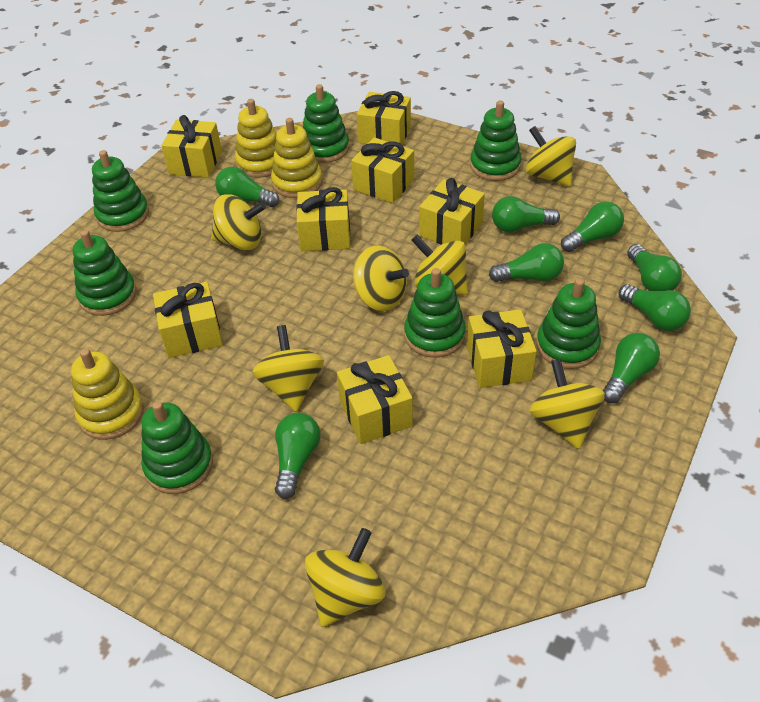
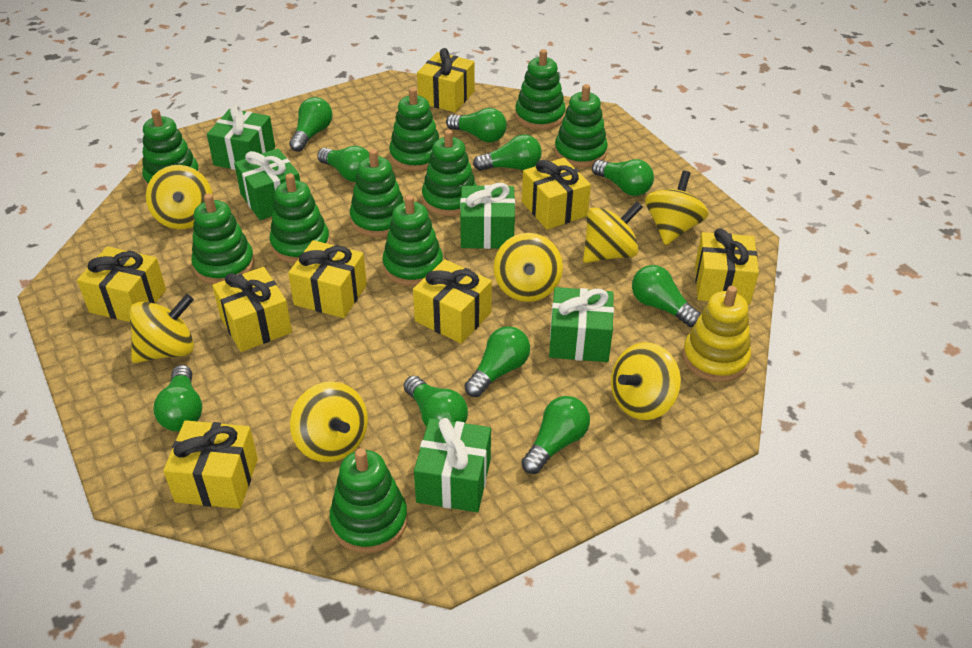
green gift: 0 -> 5
green light bulb: 8 -> 10
green stacking toy: 7 -> 10
yellow stacking toy: 3 -> 1

